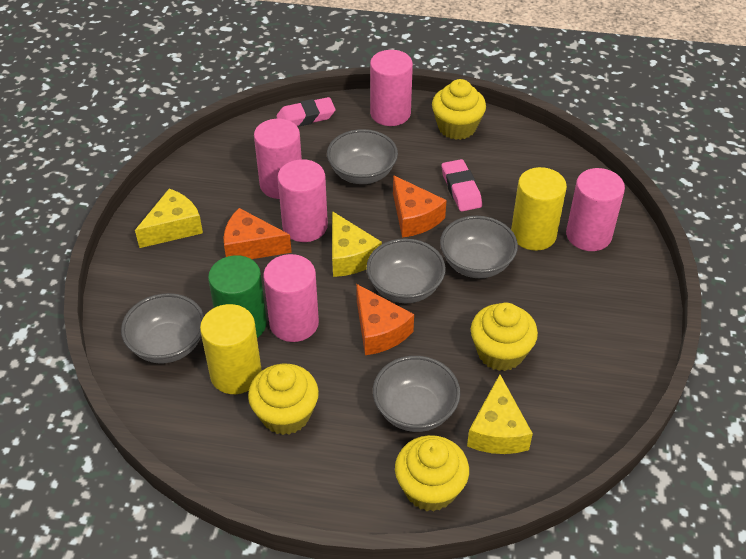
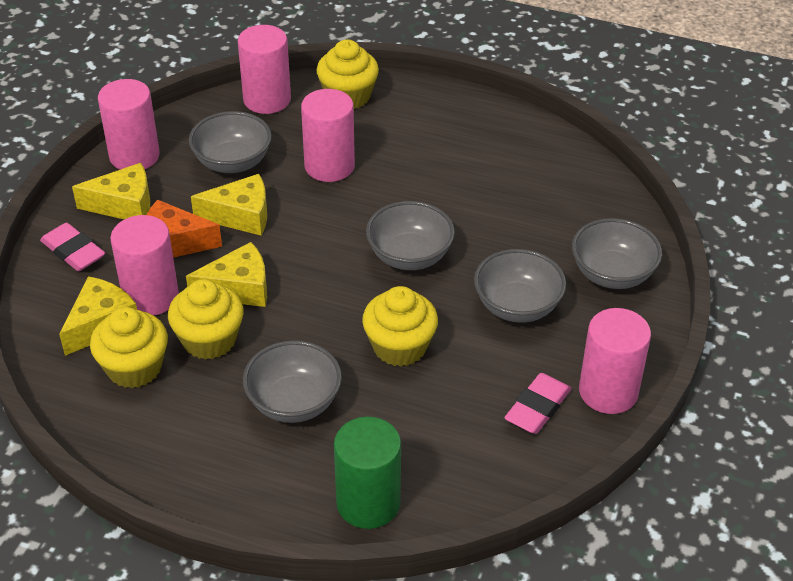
orange cheese: 3 -> 1
yellow cheese: 3 -> 4
yellow cylinder: 2 -> 0

